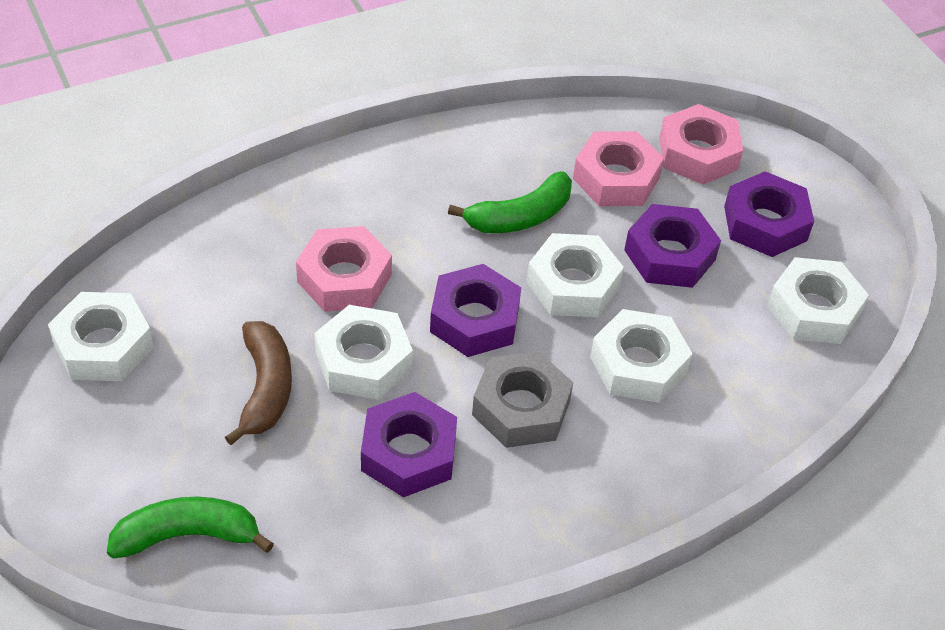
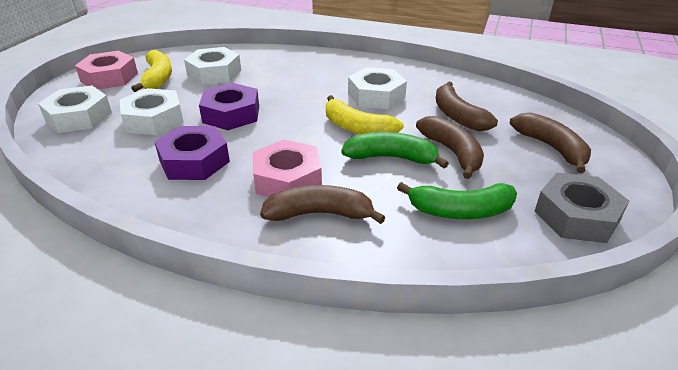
brown banana: 1 -> 4
pink nut: 3 -> 2
purple nut: 4 -> 2
white nut: 5 -> 4
yellow banana: 0 -> 2

